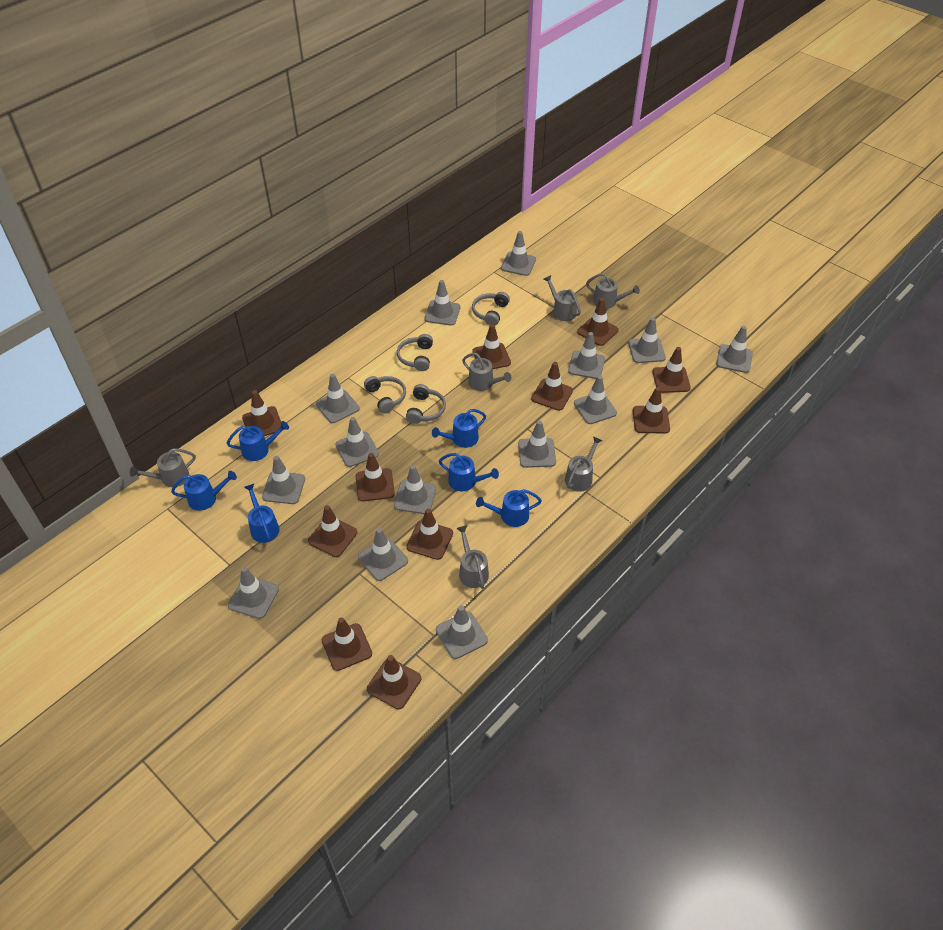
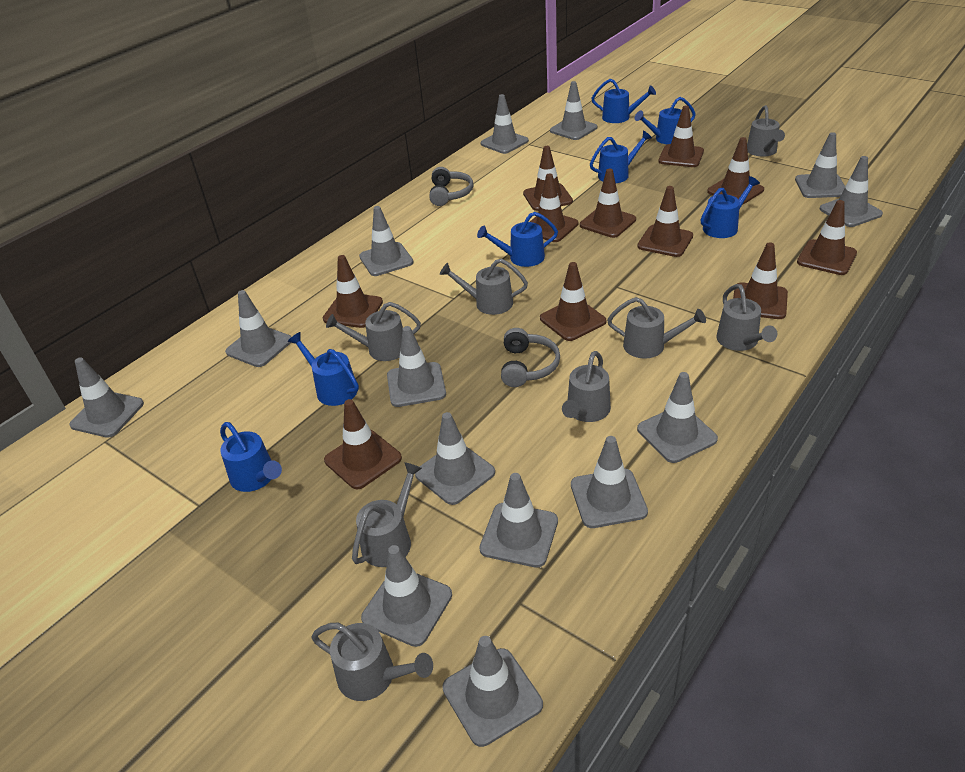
blue watering can: 6 -> 7
grey headphones: 4 -> 2
grey watering can: 6 -> 8

